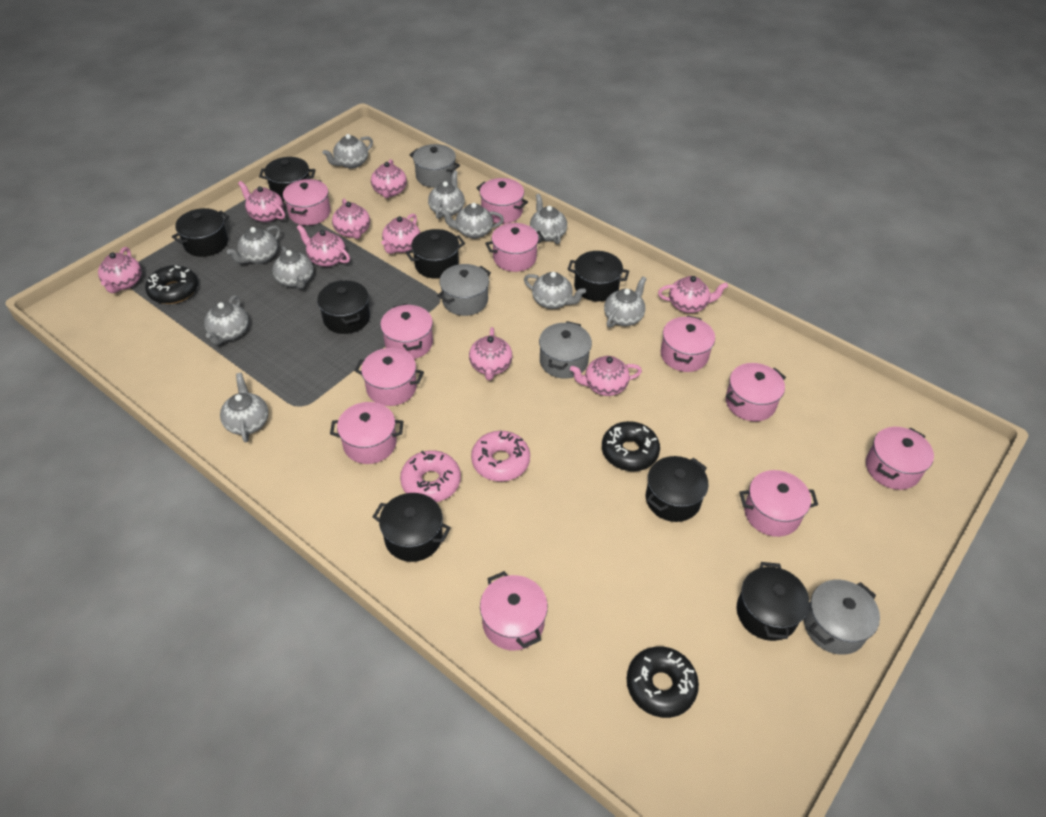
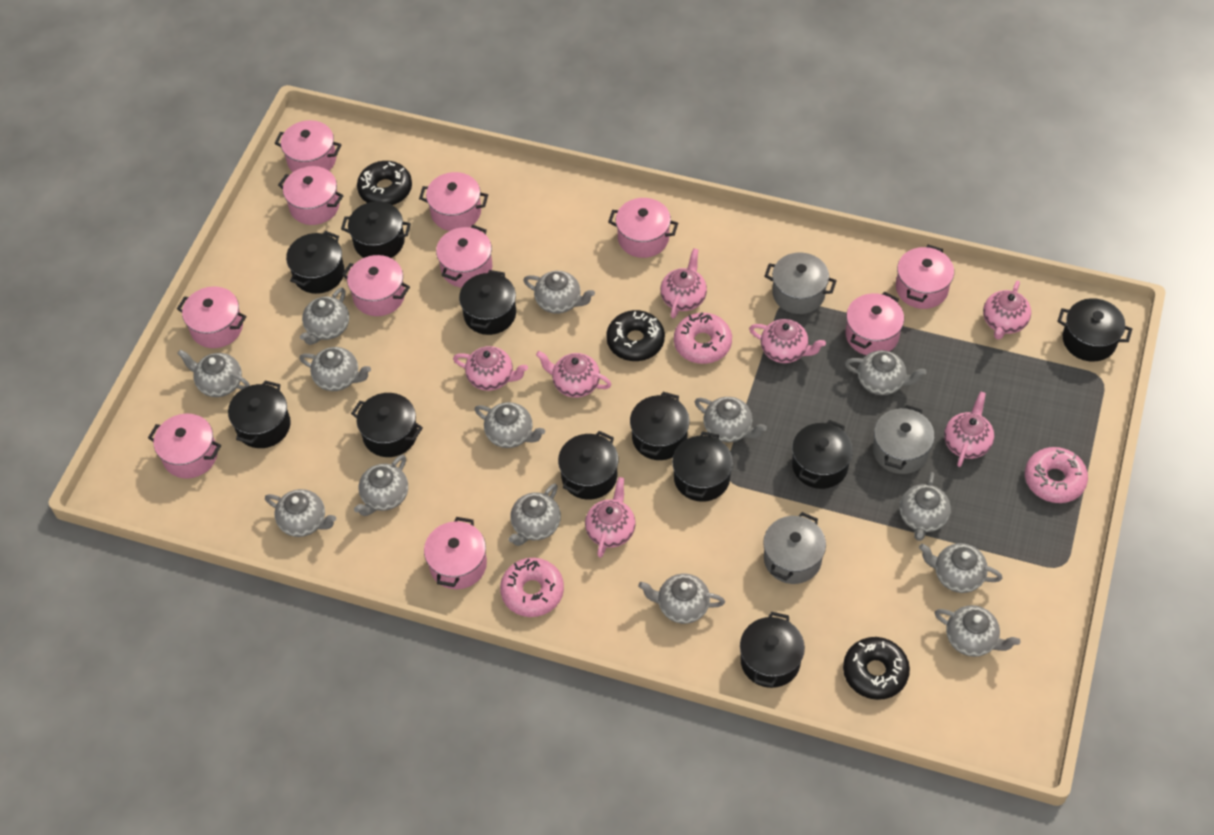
black pot: 8 -> 11
grey pot: 4 -> 3
grey teapot: 10 -> 14
pink donut: 2 -> 3
pink teapot: 9 -> 7

